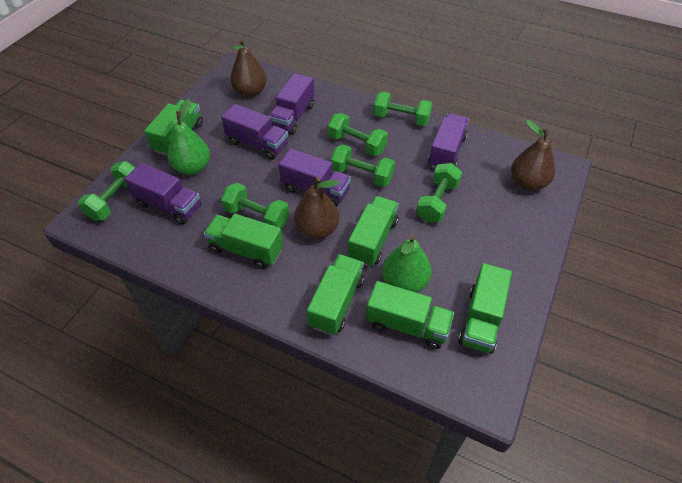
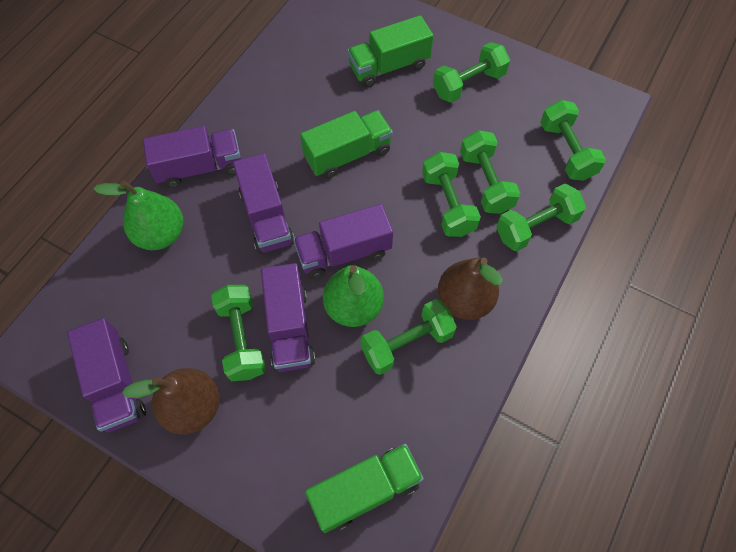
brown pear: 3 -> 2
green dumbbell: 6 -> 7
green truck: 6 -> 3

